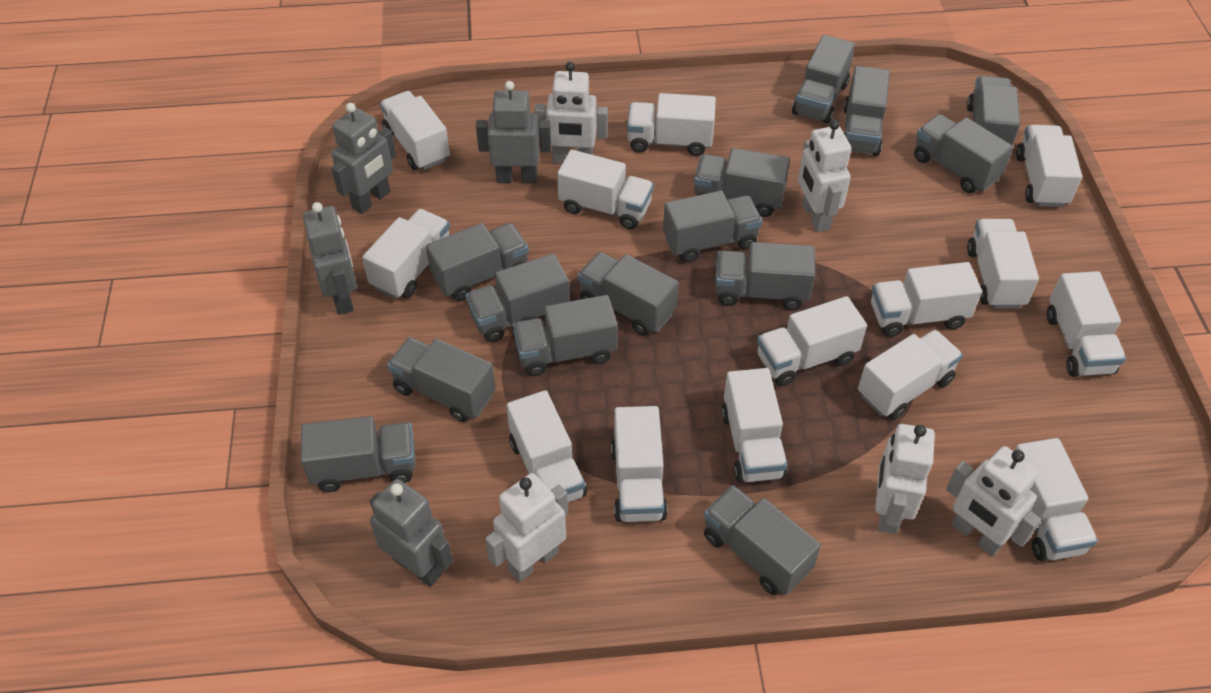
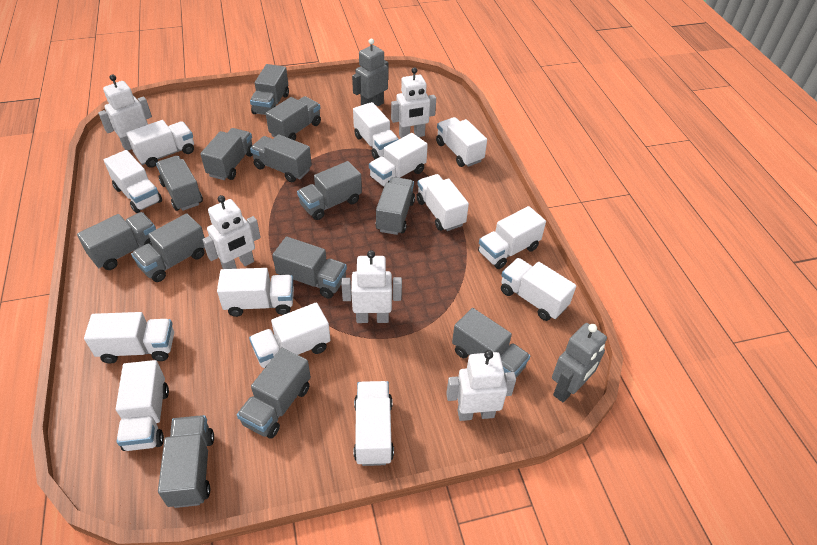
grey robot: 4 -> 2
grey truck: 14 -> 13
white truck: 14 -> 13

